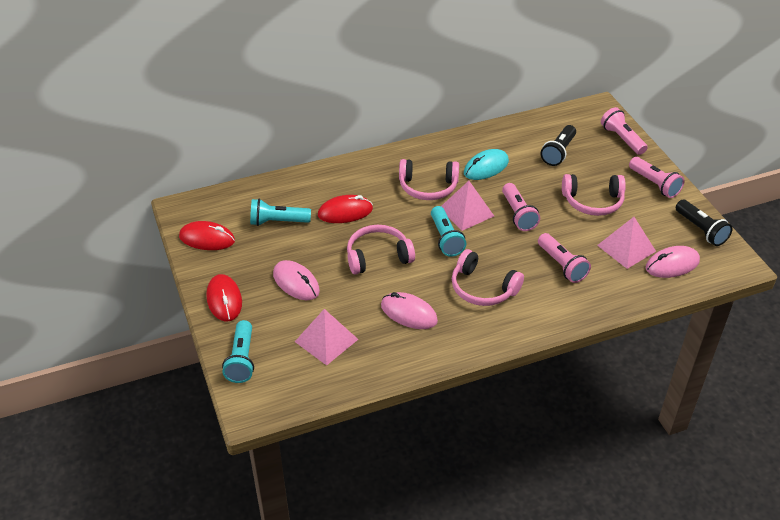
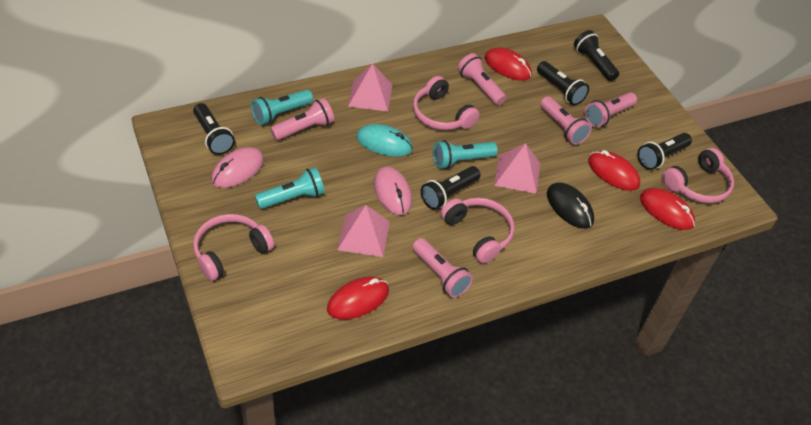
black flashlight: 2 -> 5
black mouse: 0 -> 1
pink flashlight: 4 -> 5
pink mouse: 3 -> 2
red mouse: 3 -> 4

